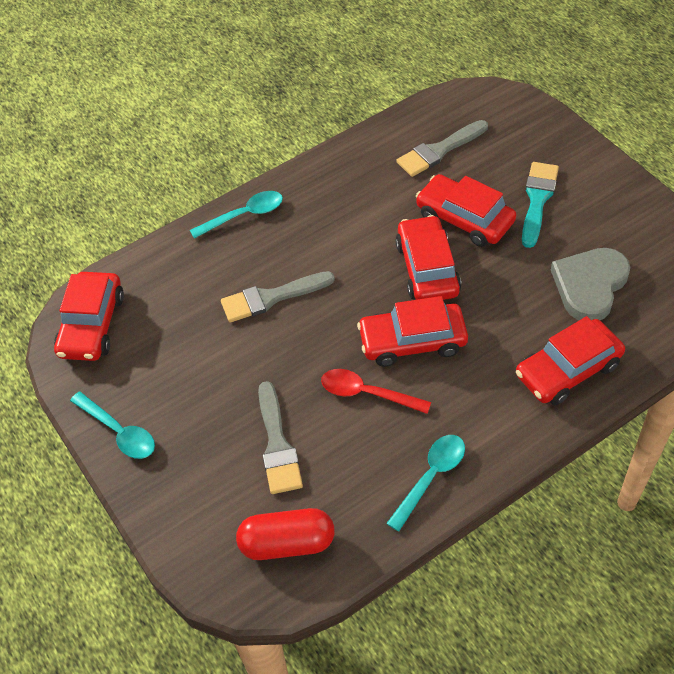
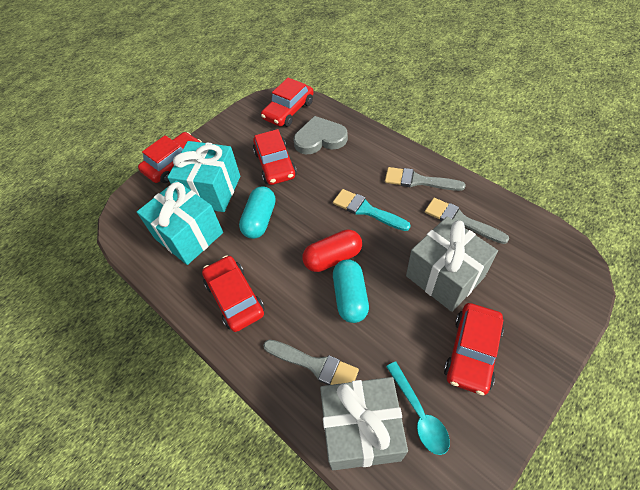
grey gift: 0 -> 2
red spoon: 1 -> 0
turquoise capsule: 0 -> 2
turquoise gift: 0 -> 2
turquoise spoon: 3 -> 1

